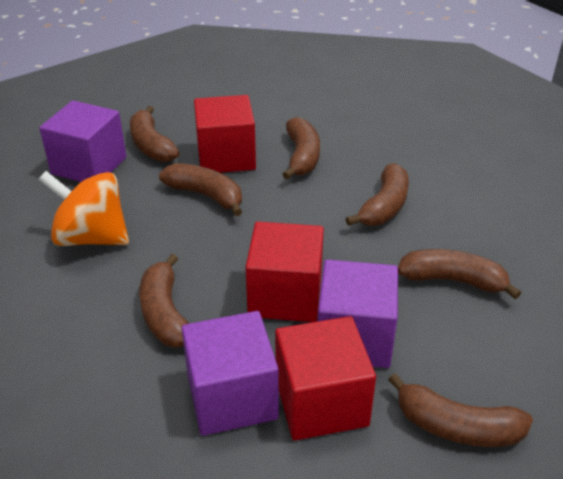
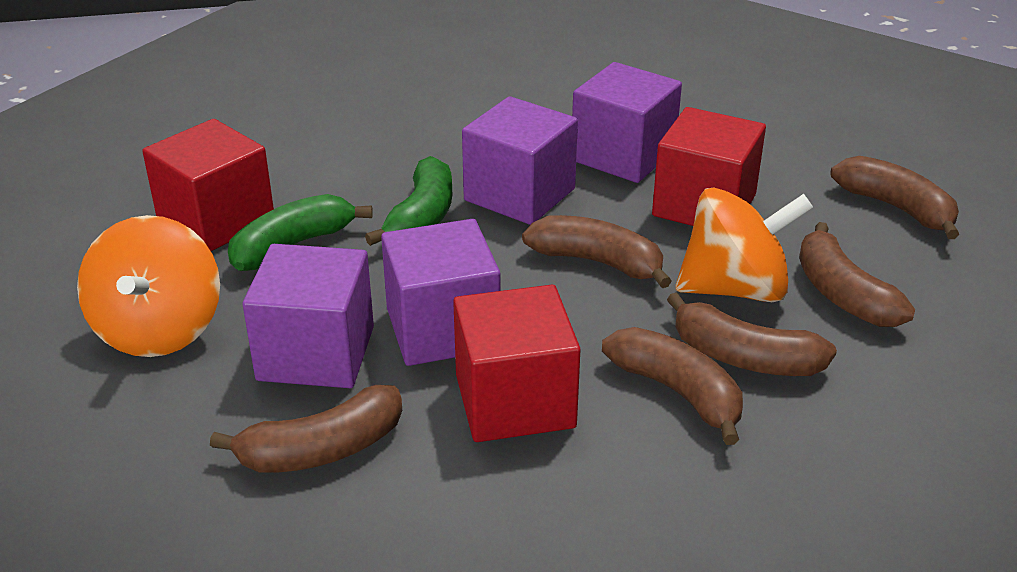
brown banana: 7 -> 6
green banana: 0 -> 2
orange spinning top: 1 -> 2
purple cube: 3 -> 4

